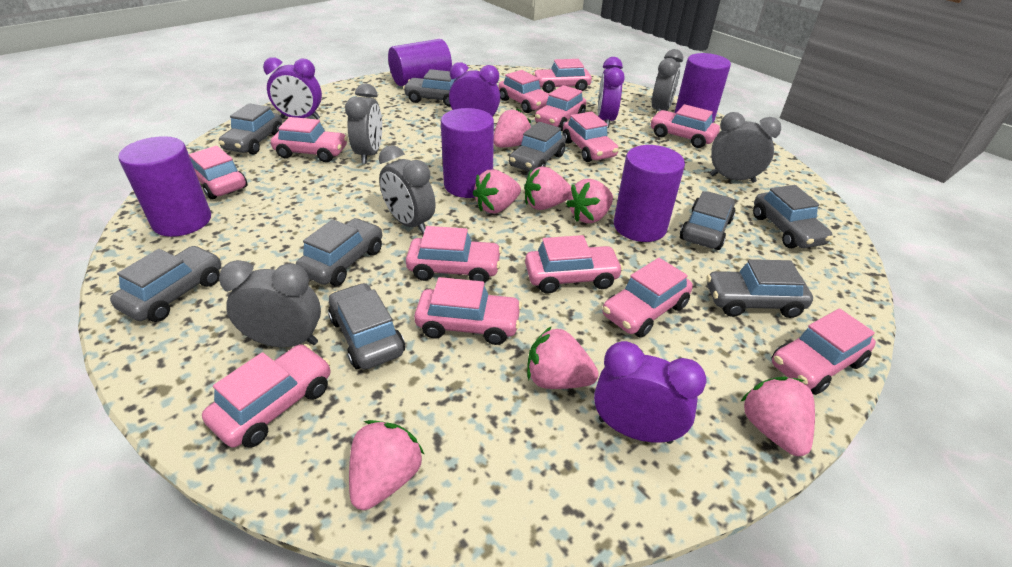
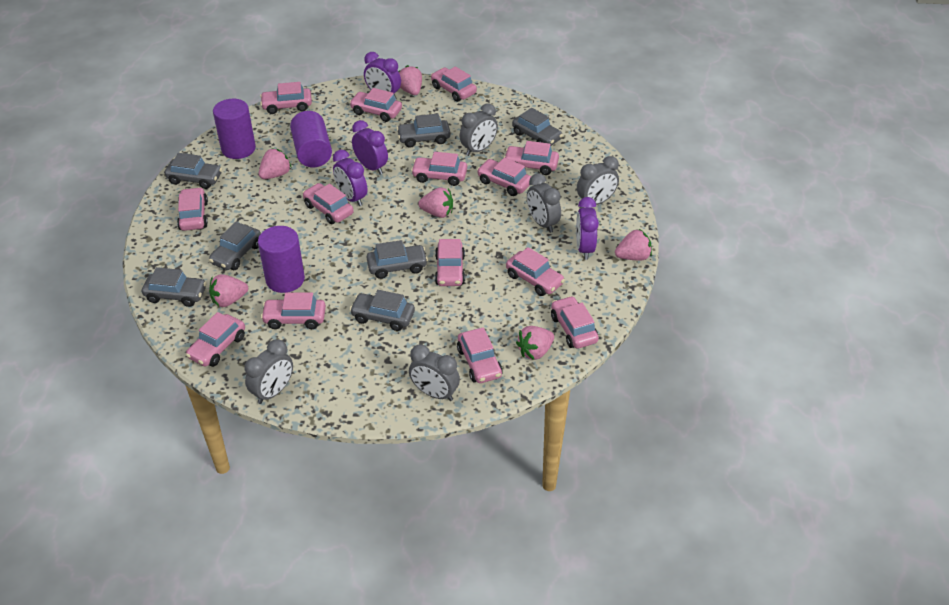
grey car: 9 -> 7
pink car: 13 -> 14
pink strawberry: 7 -> 6
purple cylinder: 5 -> 3

